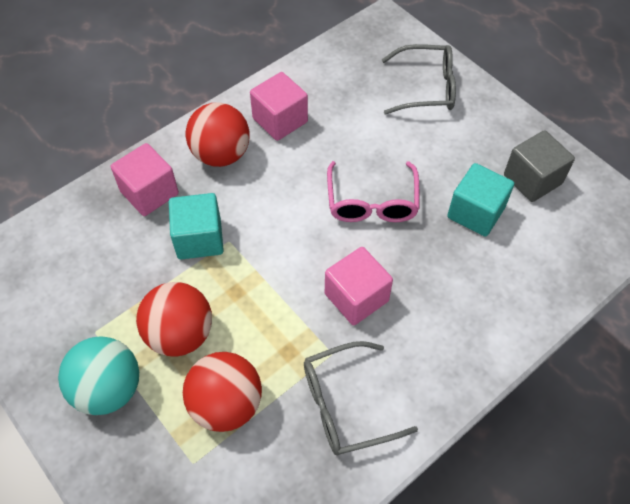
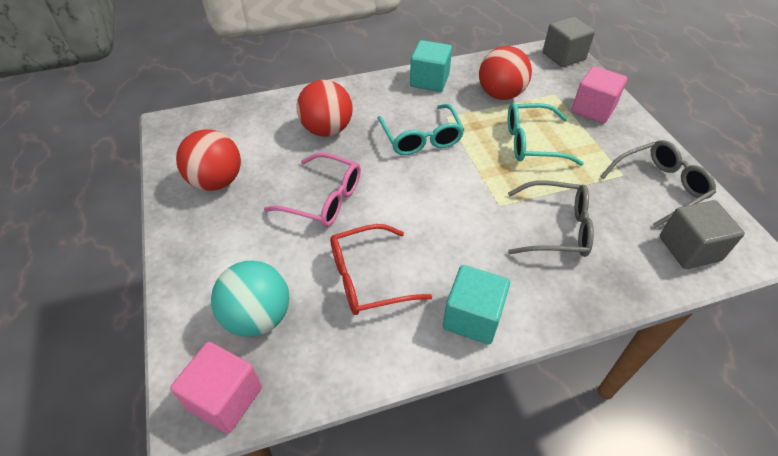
grey cube: 1 -> 2
pink cube: 3 -> 2
red glasses: 0 -> 1
turquoise glasses: 0 -> 2

